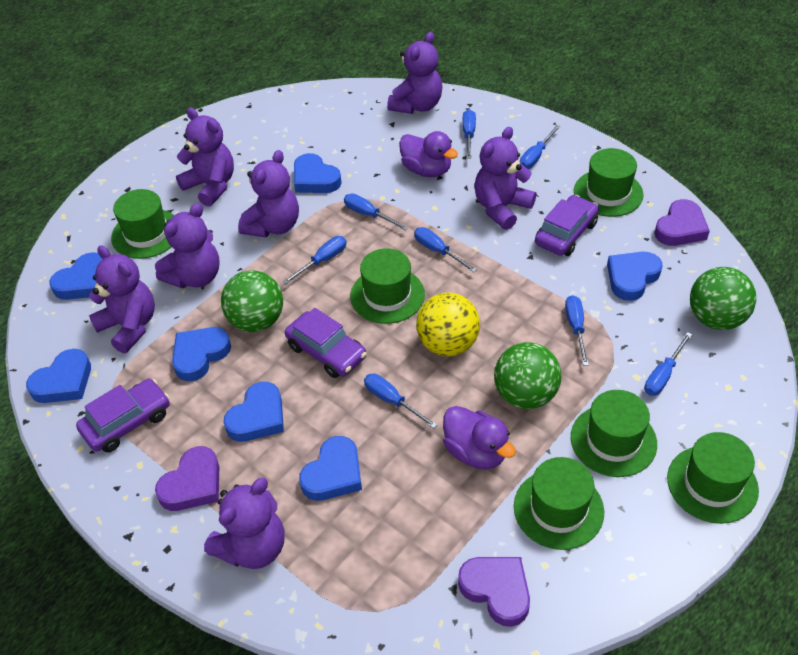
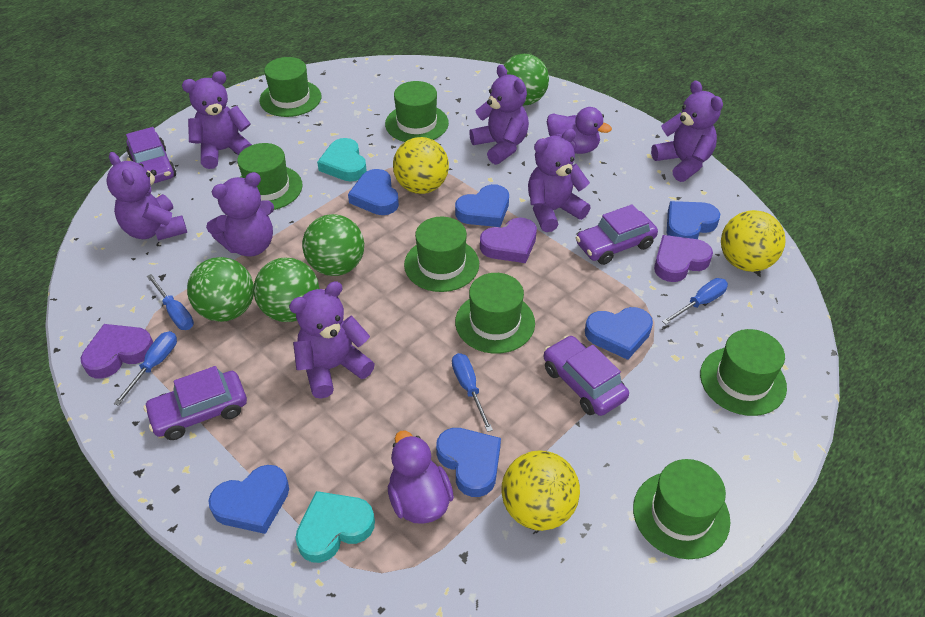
blue heart: 7 -> 6
blue screwdriver: 8 -> 4
green ball: 3 -> 4
green hat: 6 -> 7
purple car: 3 -> 4
turquoise heart: 0 -> 2
yellow ball: 1 -> 3

